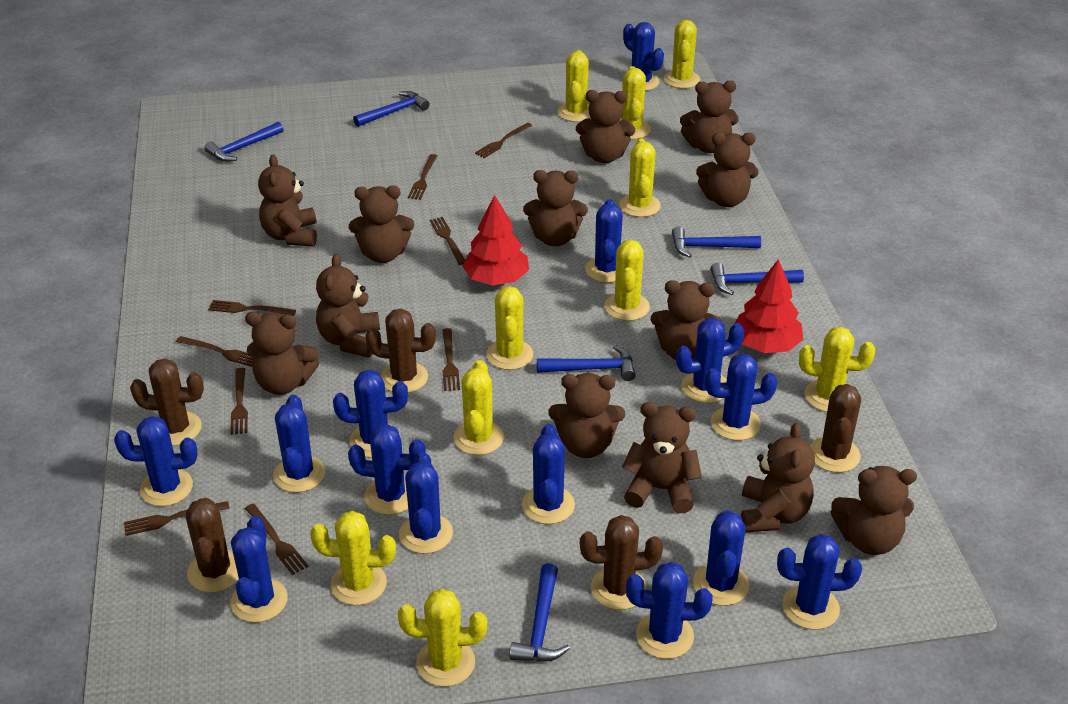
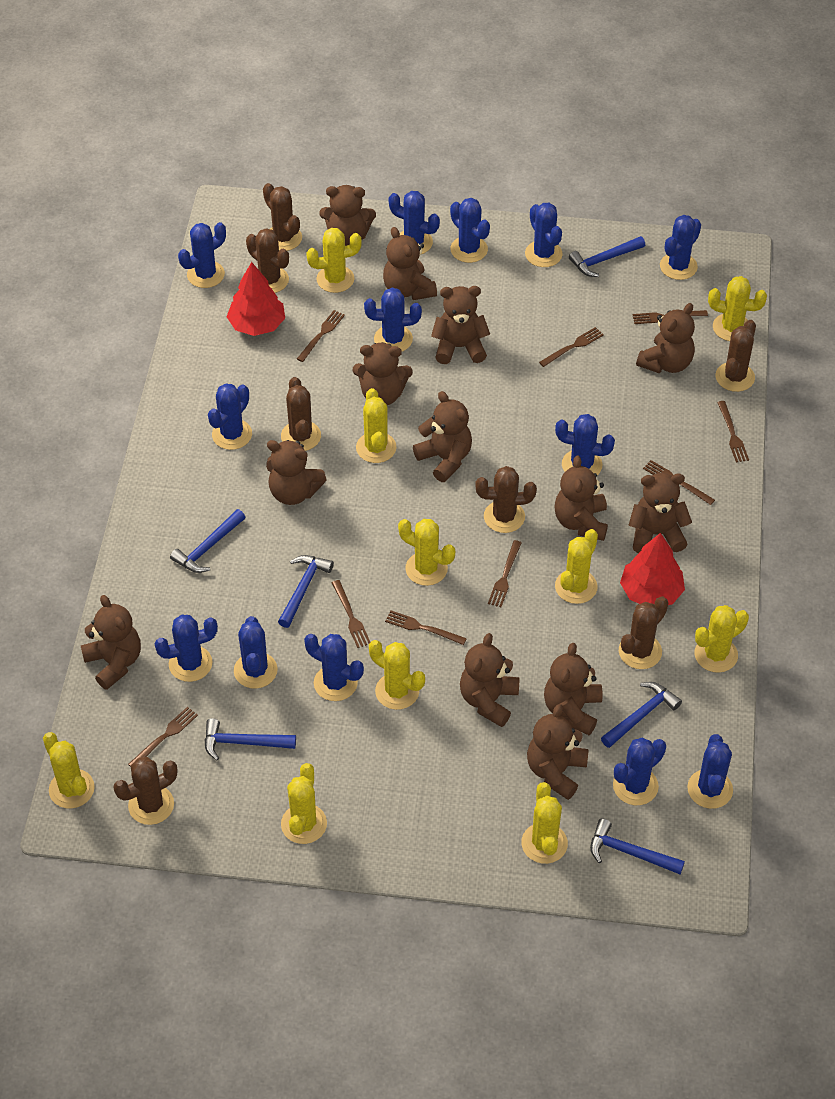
blue cactus: 14 -> 13
brown cactus: 5 -> 7

